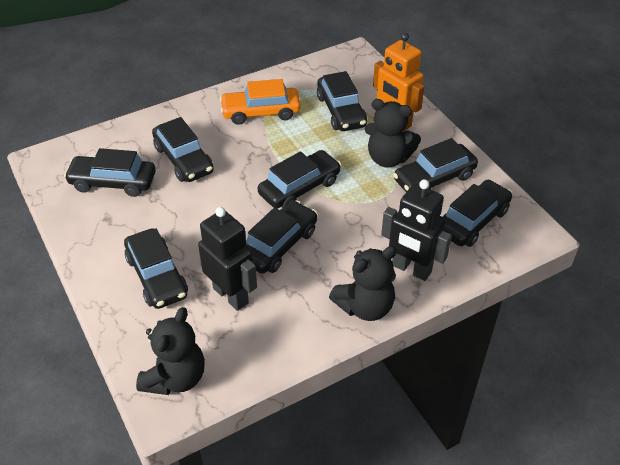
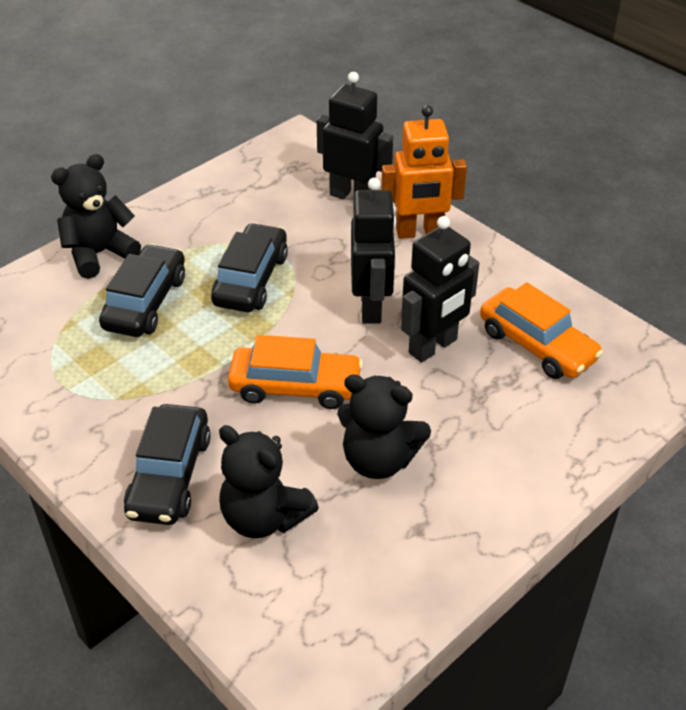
black car: 8 -> 3
black robot: 2 -> 3
orange car: 1 -> 2

